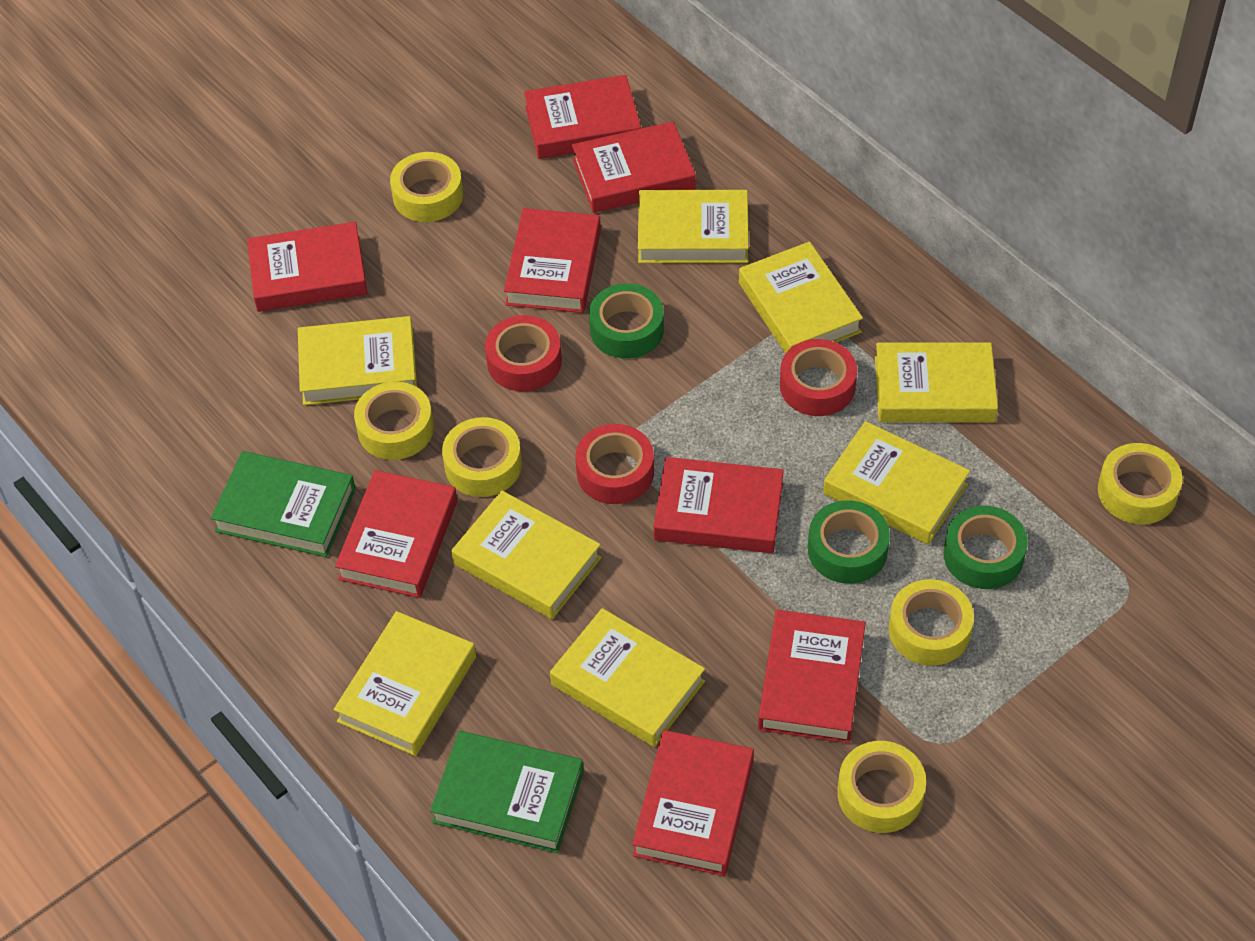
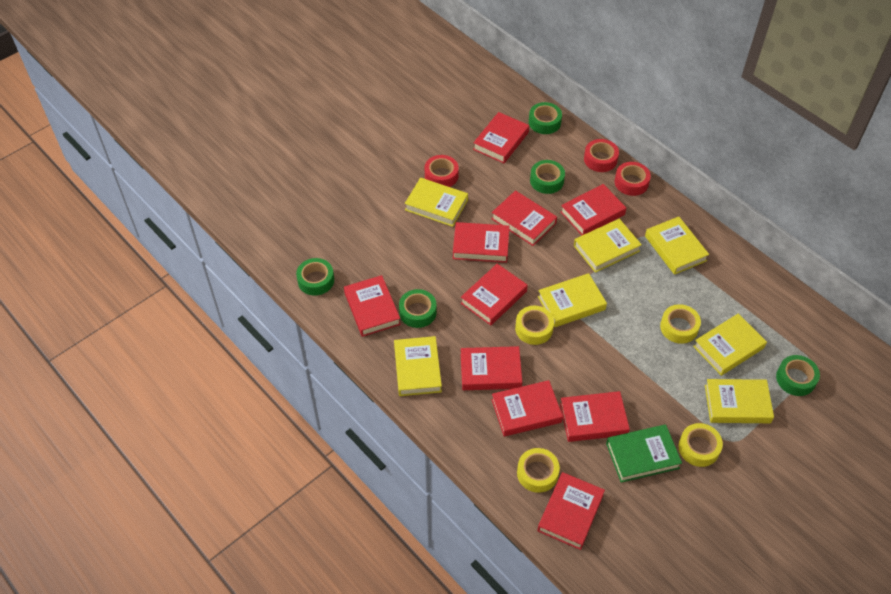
green book: 2 -> 1
green tape: 3 -> 5
red book: 8 -> 10
yellow book: 8 -> 7
yellow tape: 6 -> 4

